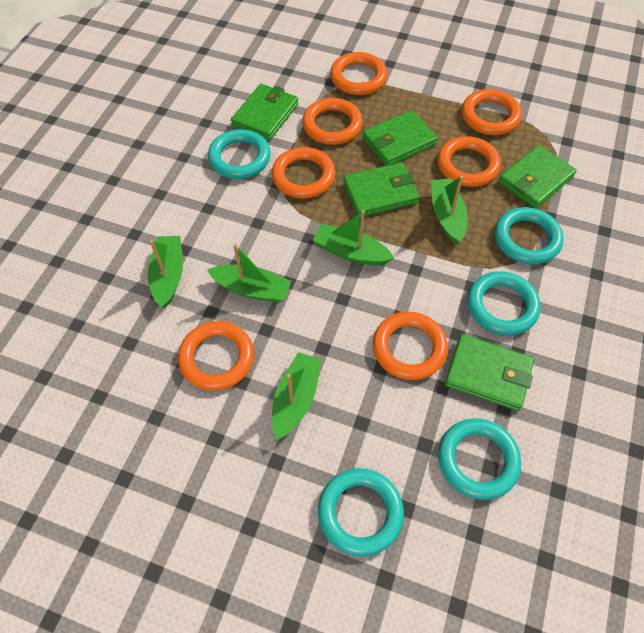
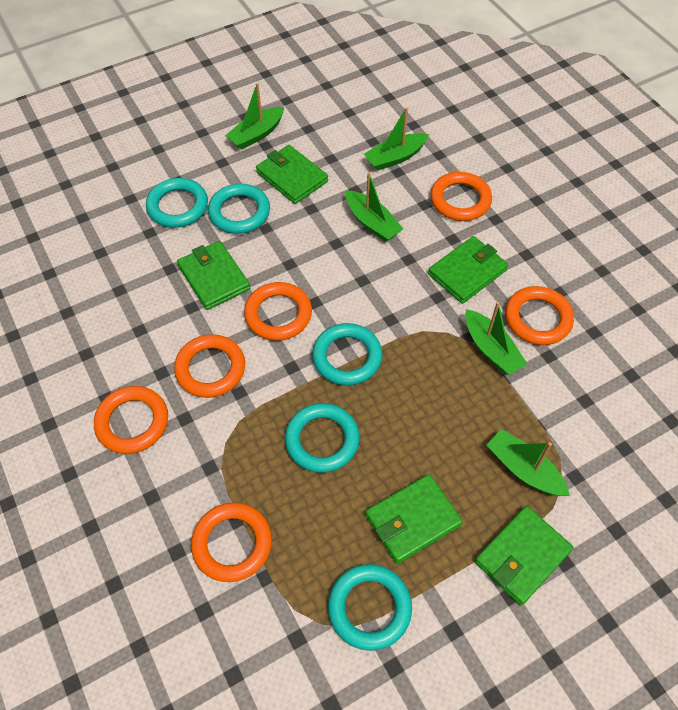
orange ring: 7 -> 6

